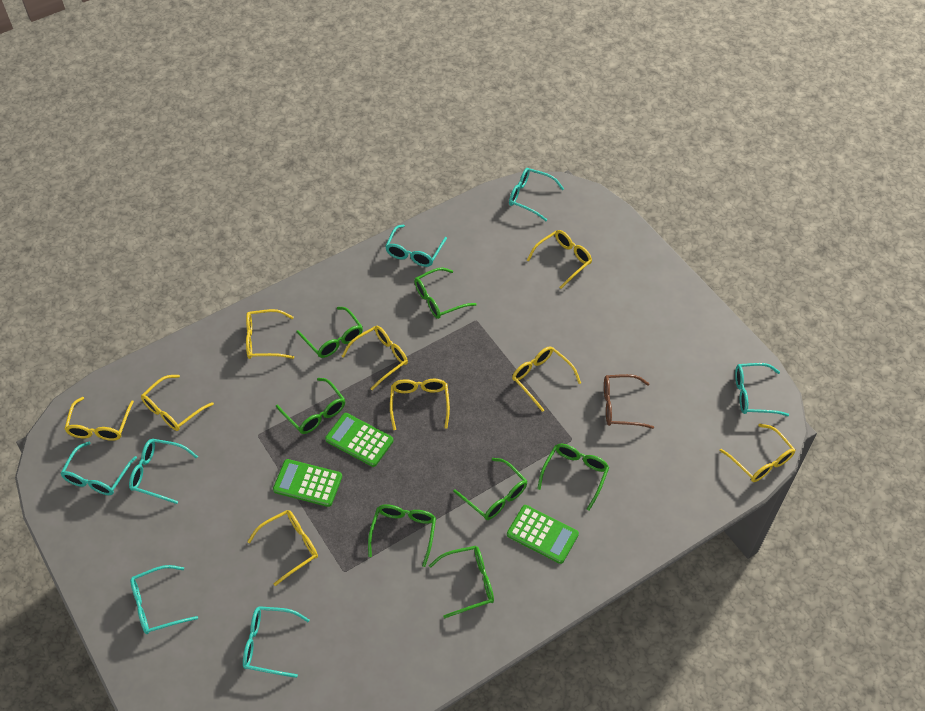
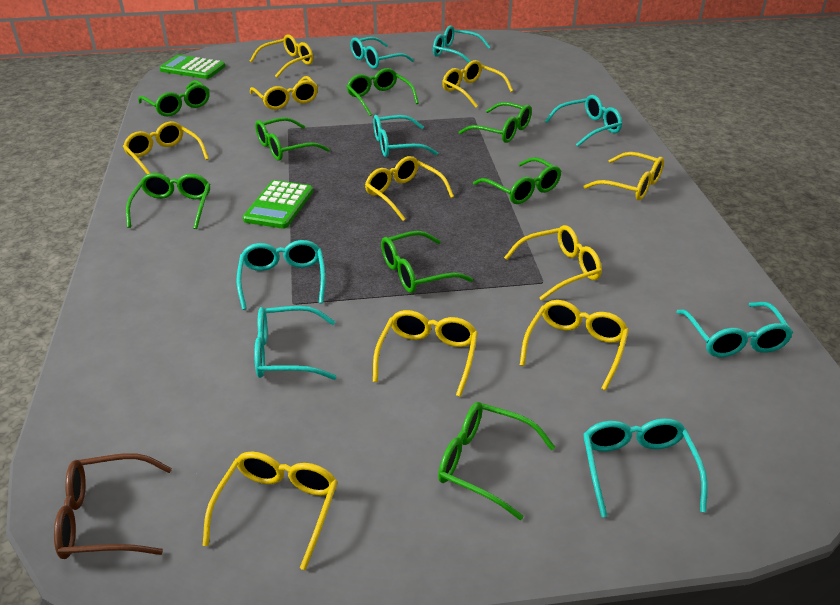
green calculator: 3 -> 2
green glasses: 7 -> 8
turquoise glasses: 7 -> 8
yellow glasses: 9 -> 10

